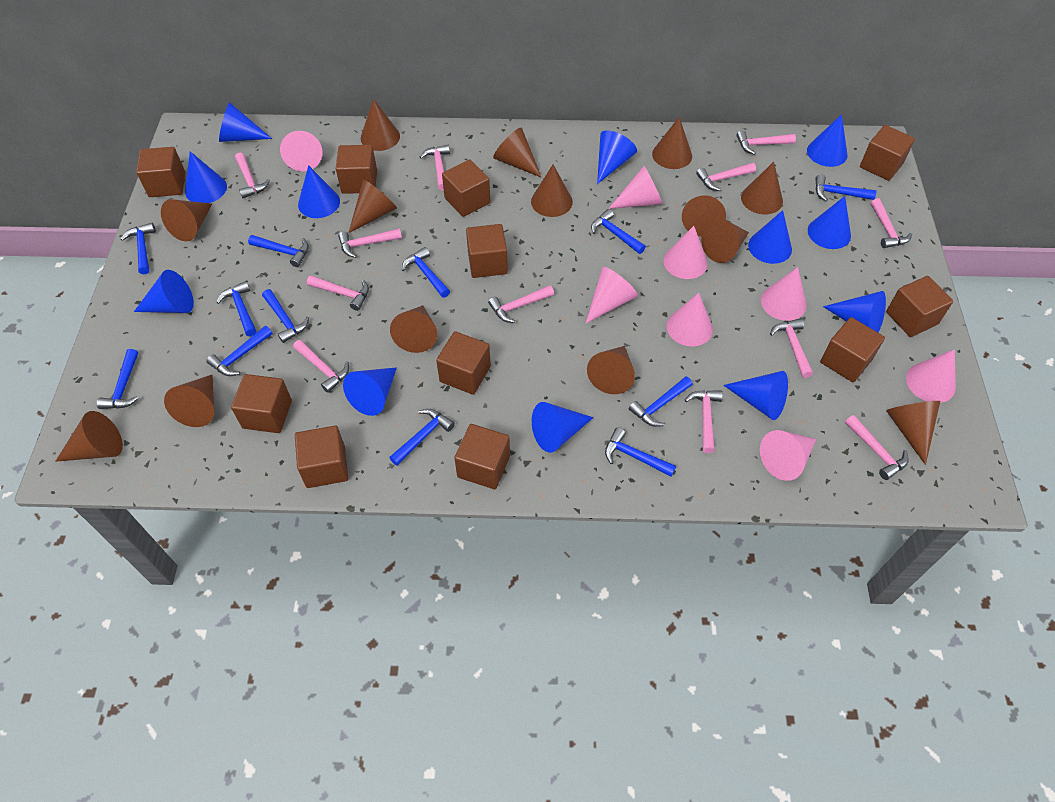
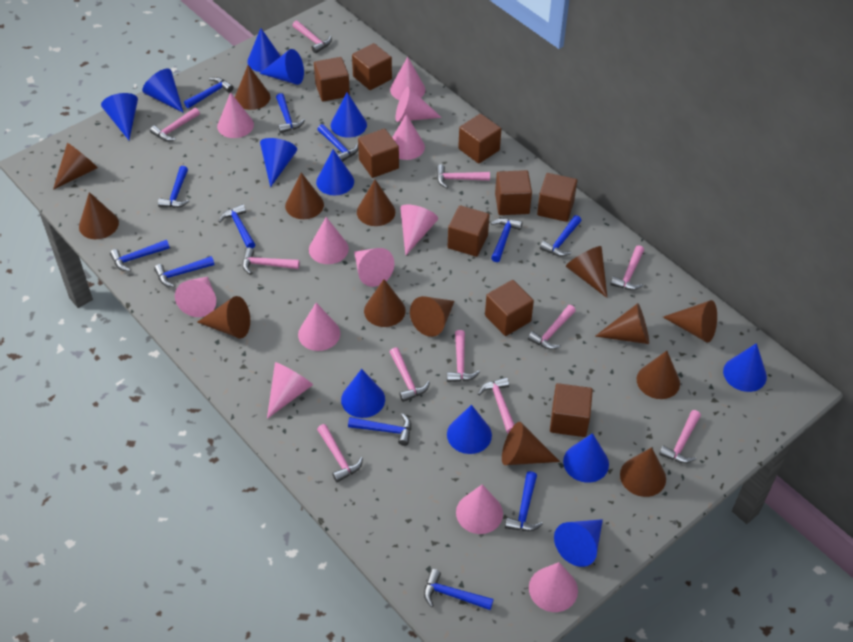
brown cube: 11 -> 9
pink cone: 8 -> 12
pink hammer: 12 -> 11

